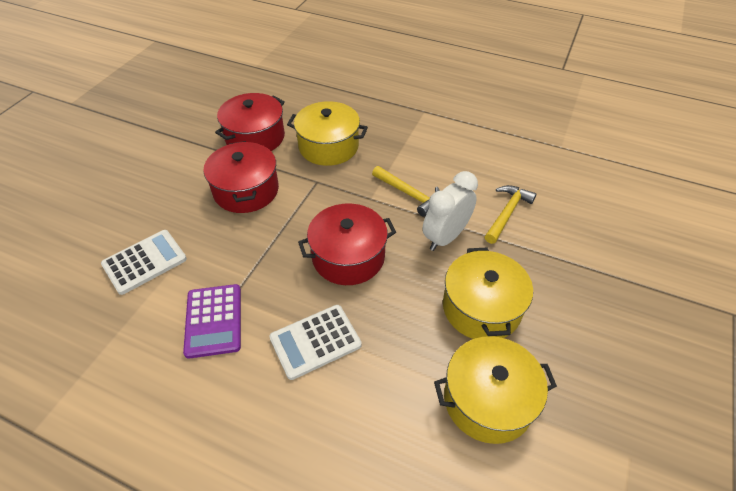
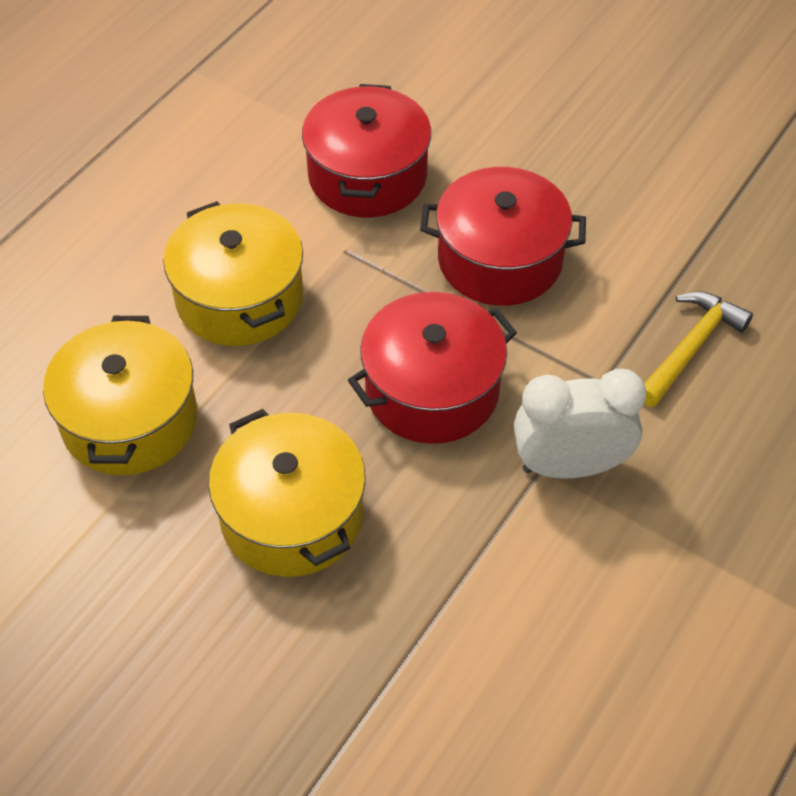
purple calculator: 1 -> 0
white calculator: 2 -> 0
yellow hammer: 2 -> 1

